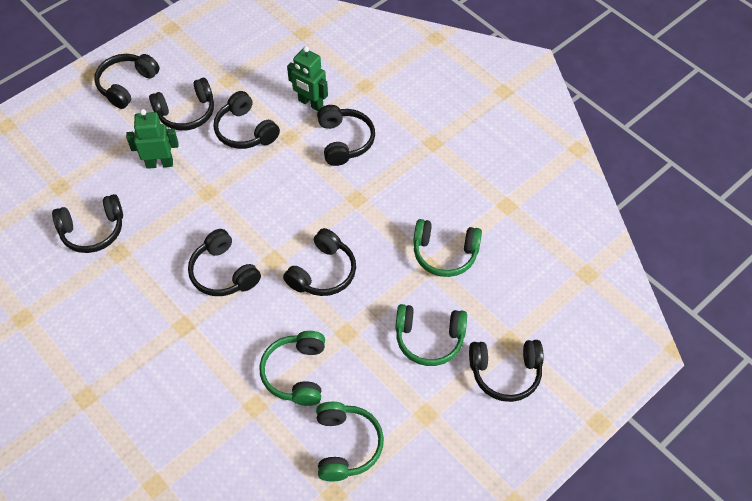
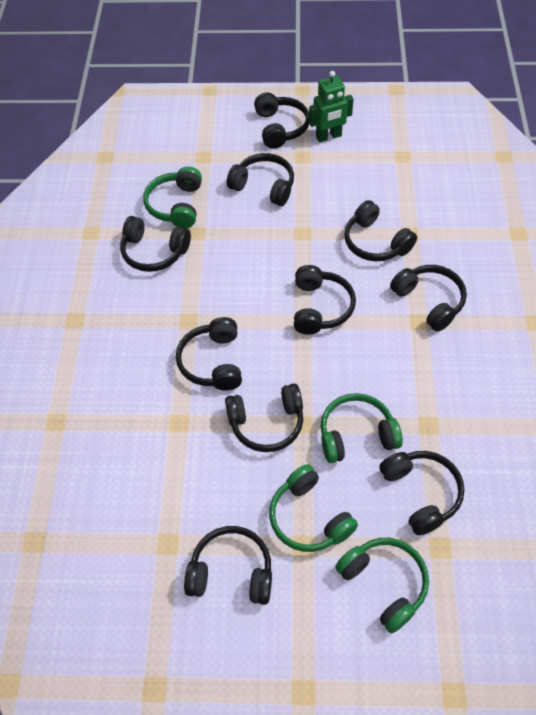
black headphones: 8 -> 10
green robot: 2 -> 1

